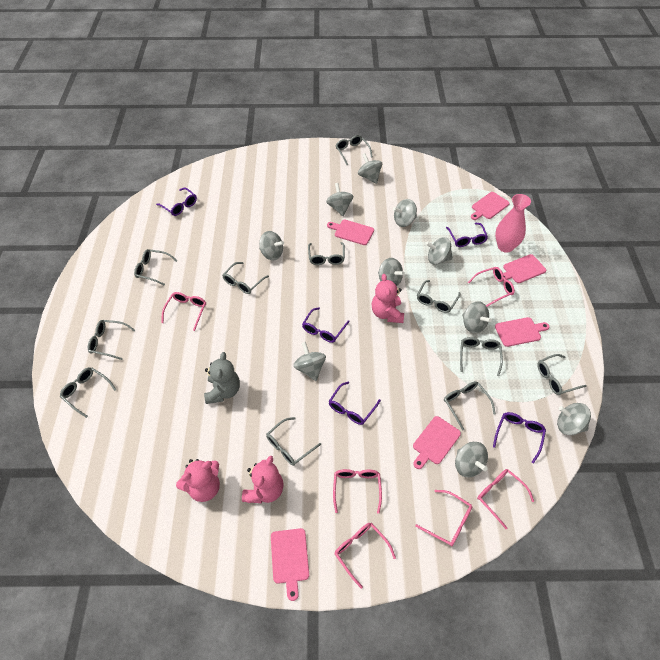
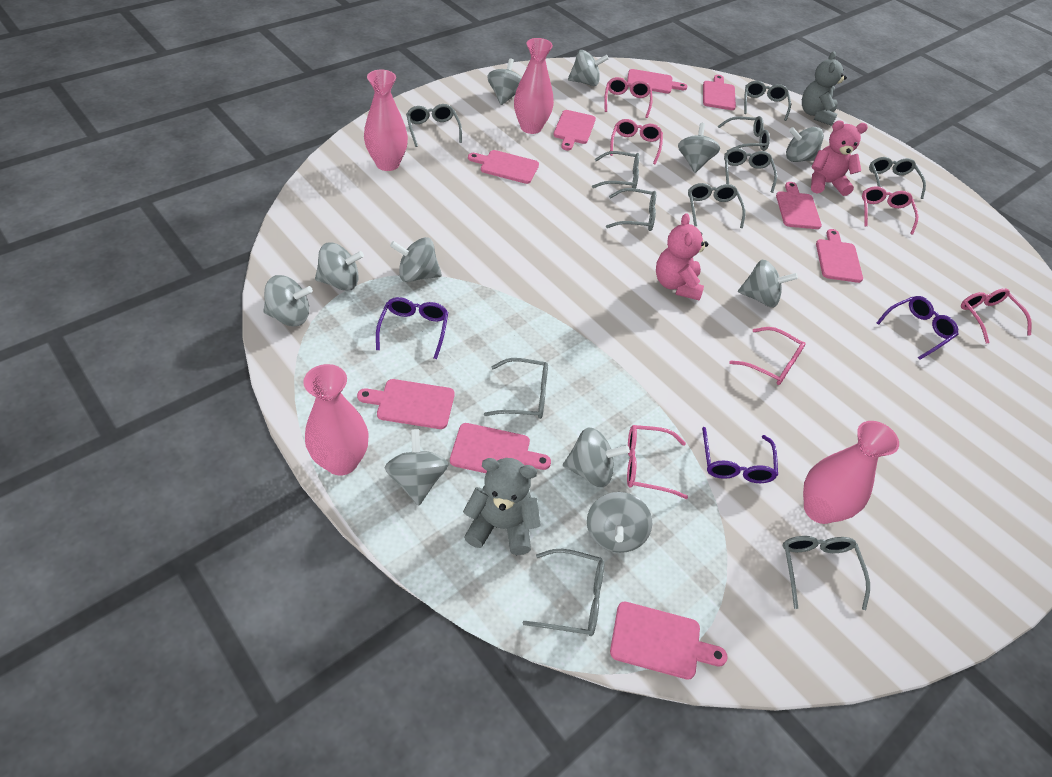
grey spinning top: 10 -> 11
grey teddy bear: 1 -> 2
pink cutting board: 6 -> 9
pink teddy bear: 3 -> 2
pink vase: 1 -> 4
purple glasses: 5 -> 3

